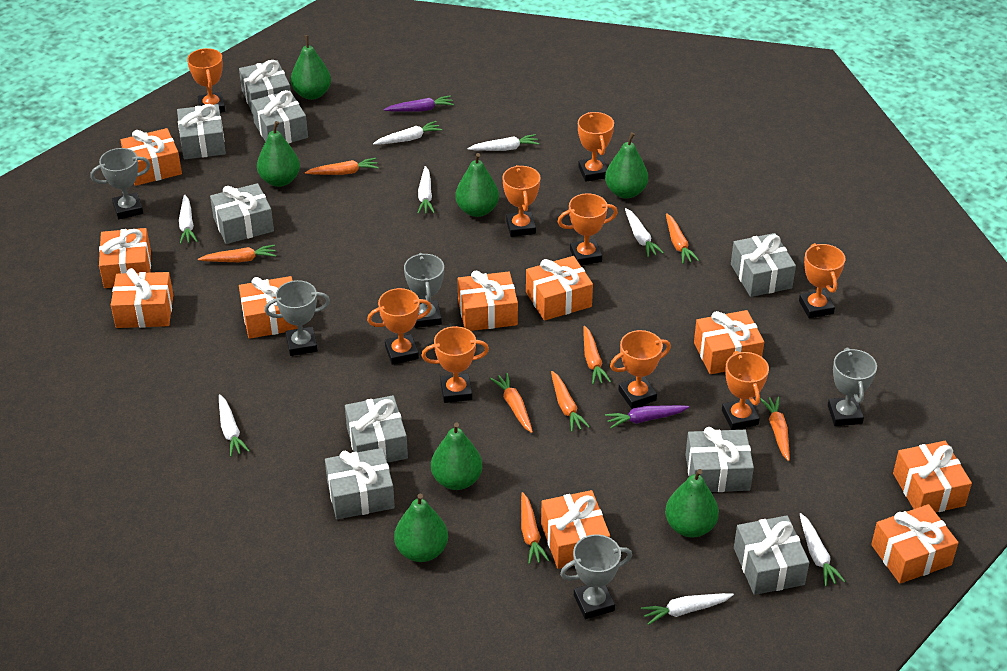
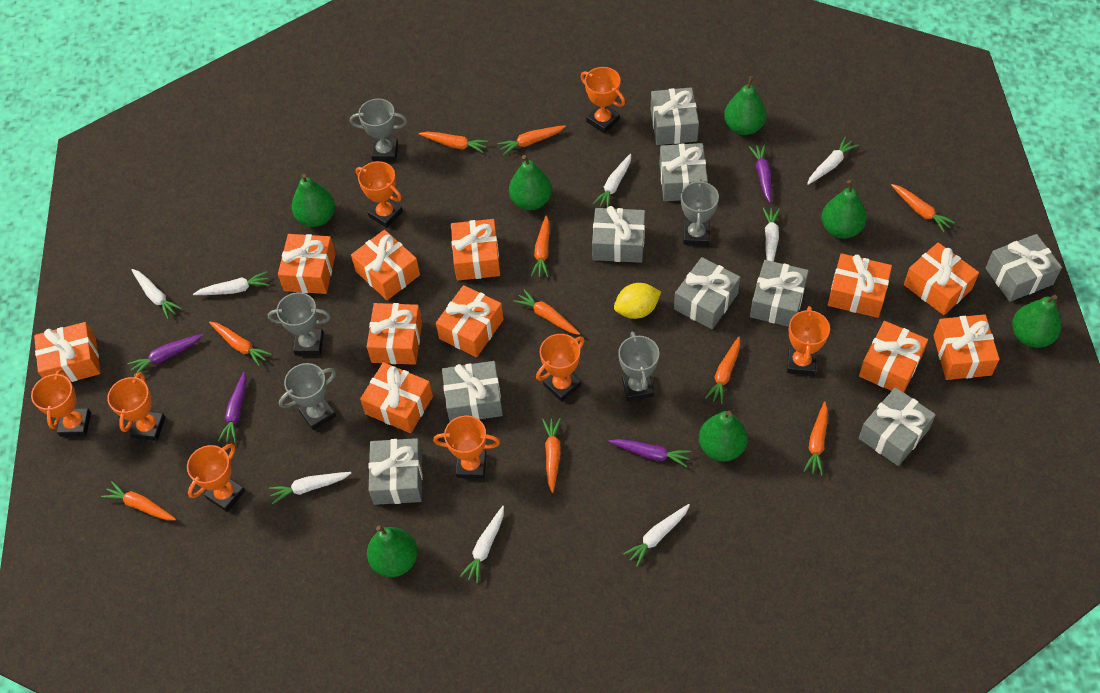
orange carrot: 8 -> 10
orange gift: 10 -> 11
orange trophy: 9 -> 8
purple carrot: 2 -> 4
yellow lemon: 0 -> 1

